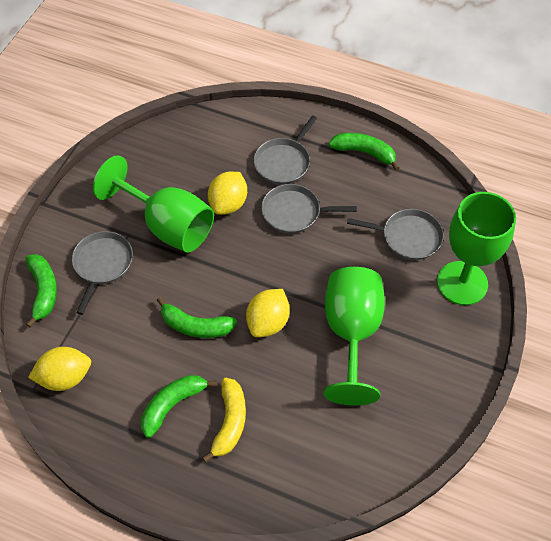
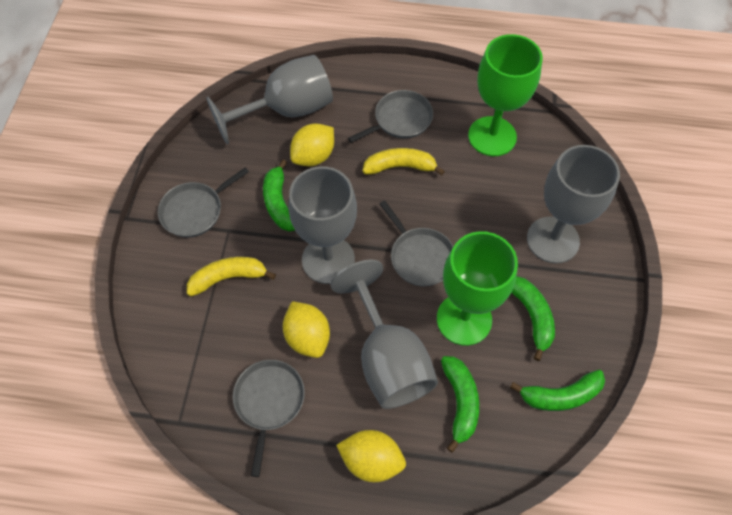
green goblet: 3 -> 2
grey goblet: 0 -> 4
yellow banana: 1 -> 2

